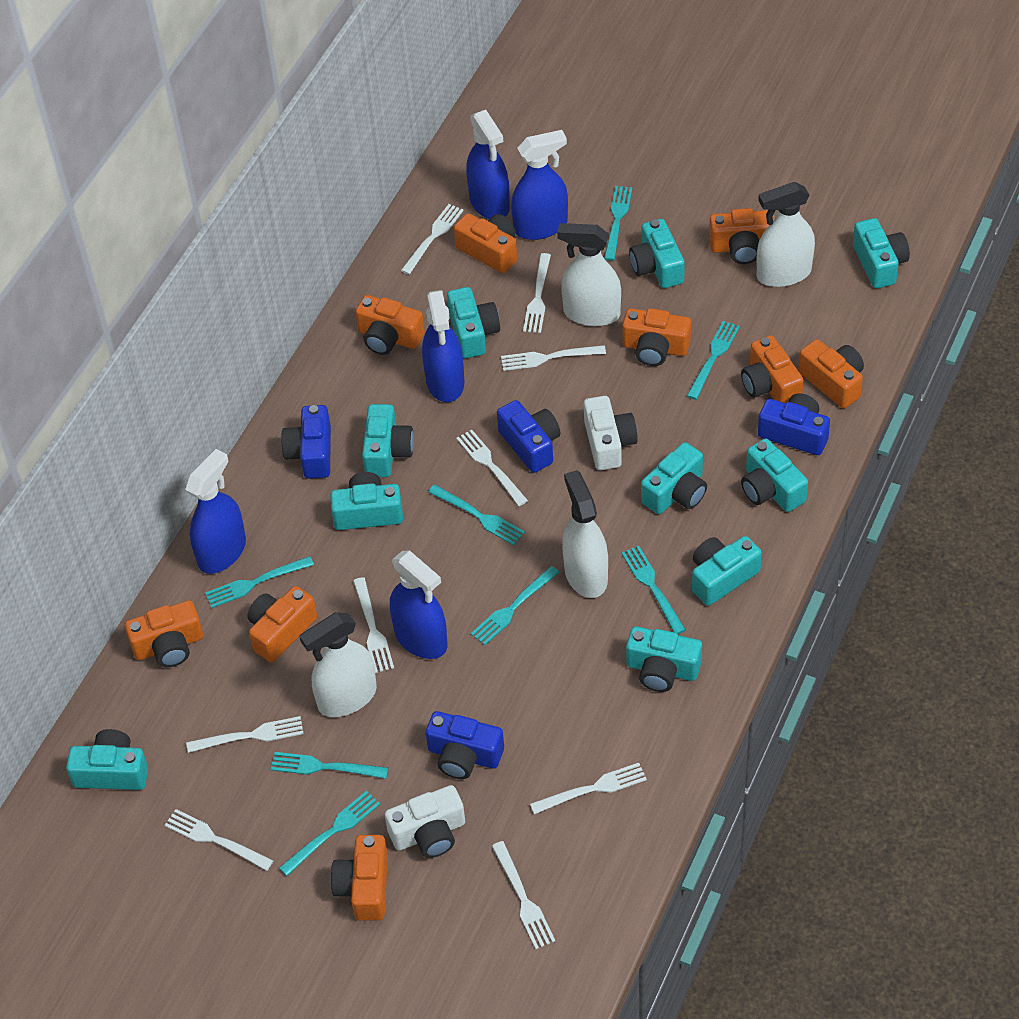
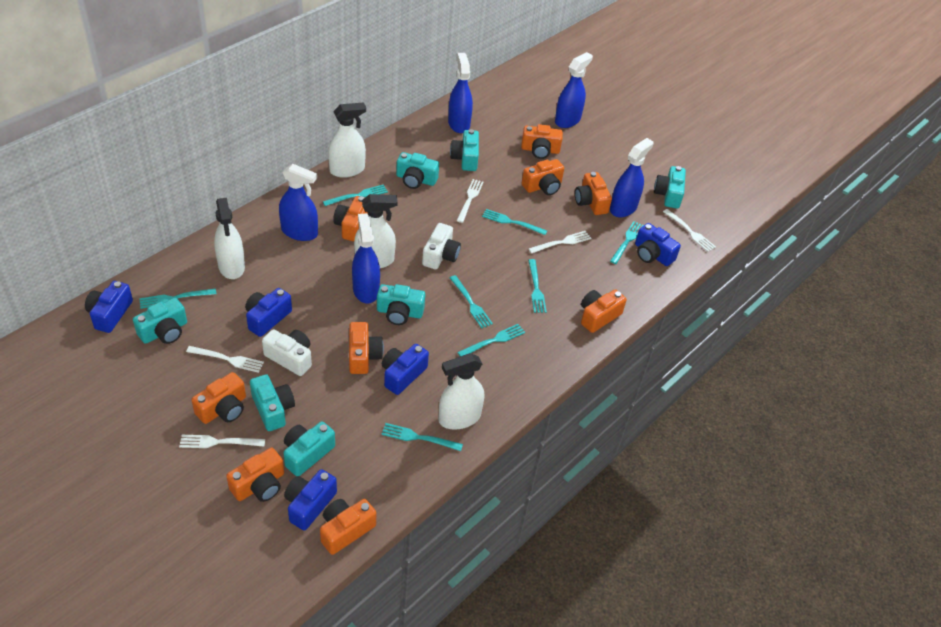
blue camera: 4 -> 5
turquoise camera: 10 -> 7
white fork: 9 -> 5

